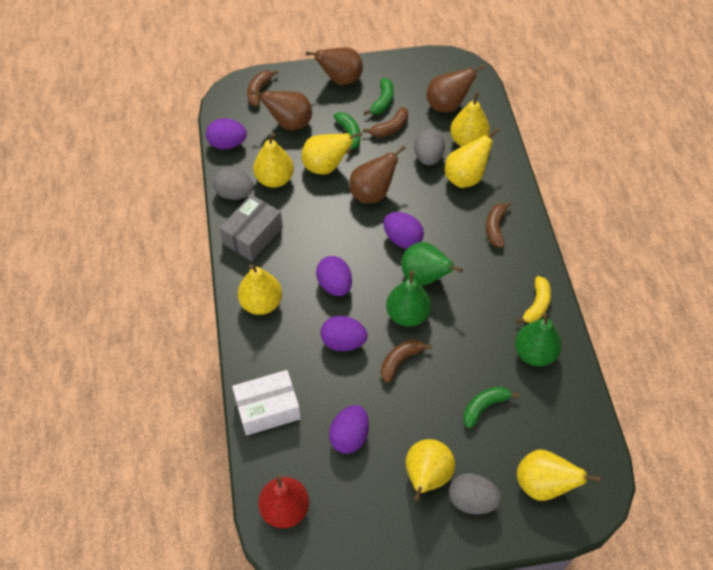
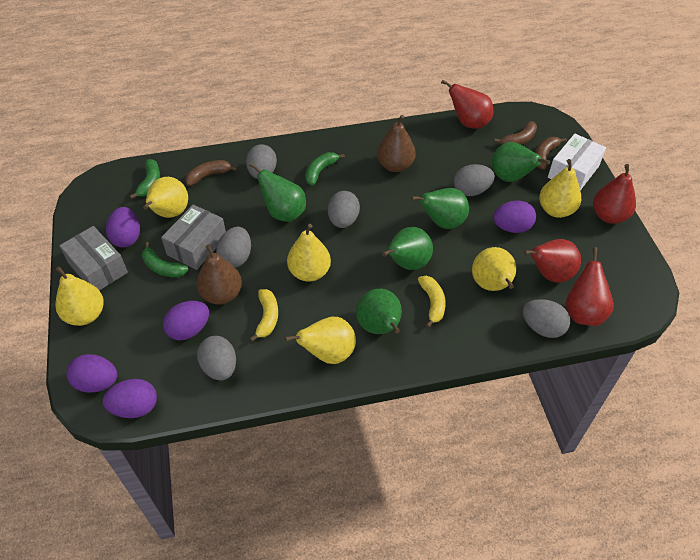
brown banana: 4 -> 3
brown pear: 4 -> 2
green pear: 3 -> 5
grey box: 1 -> 2
grey egg: 3 -> 6
red pear: 1 -> 4
yellow banana: 1 -> 2
yellow pear: 7 -> 6

